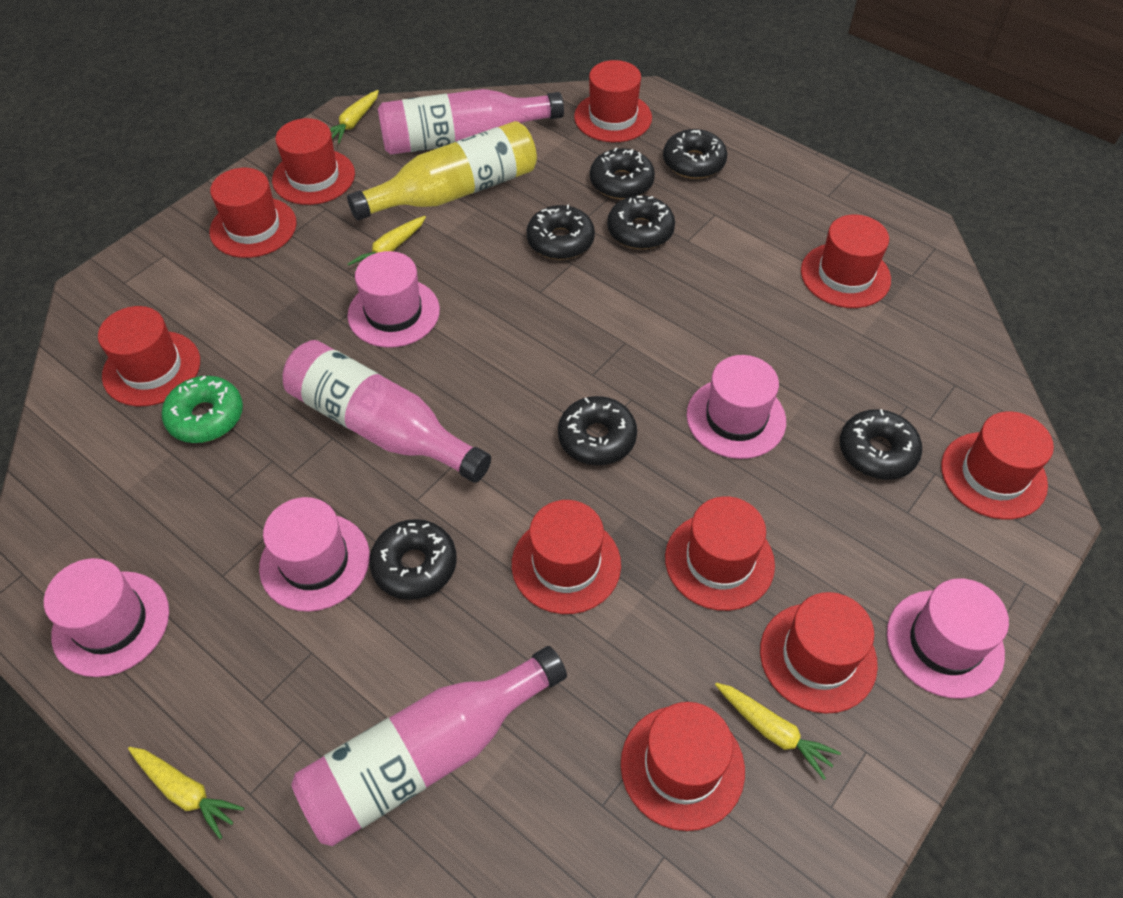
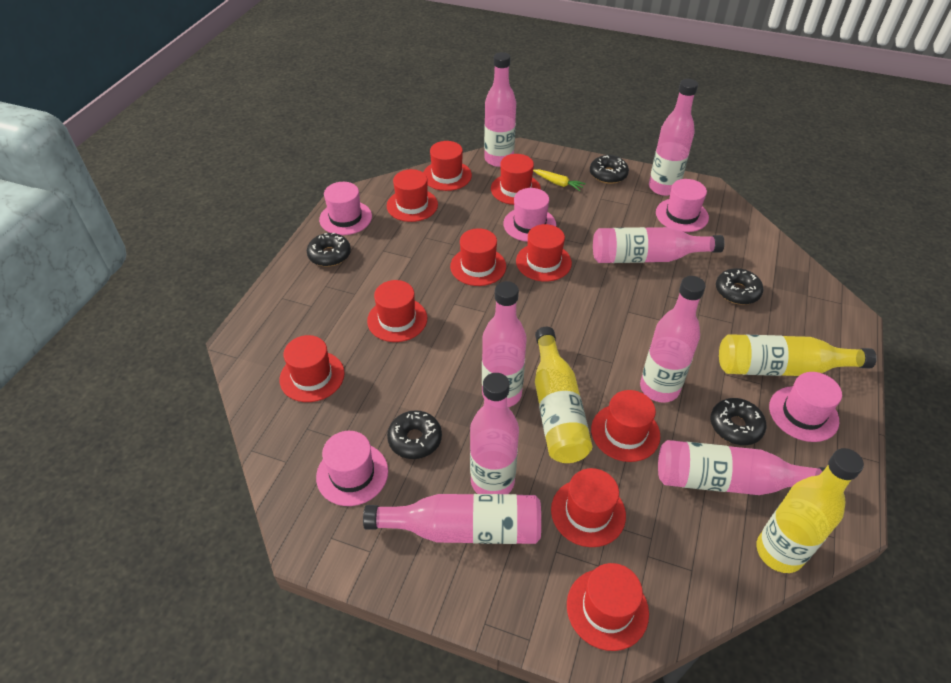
black donut: 7 -> 5
green donut: 1 -> 0
pink bottle: 3 -> 8
yellow bottle: 1 -> 3
yellow carrot: 4 -> 1

